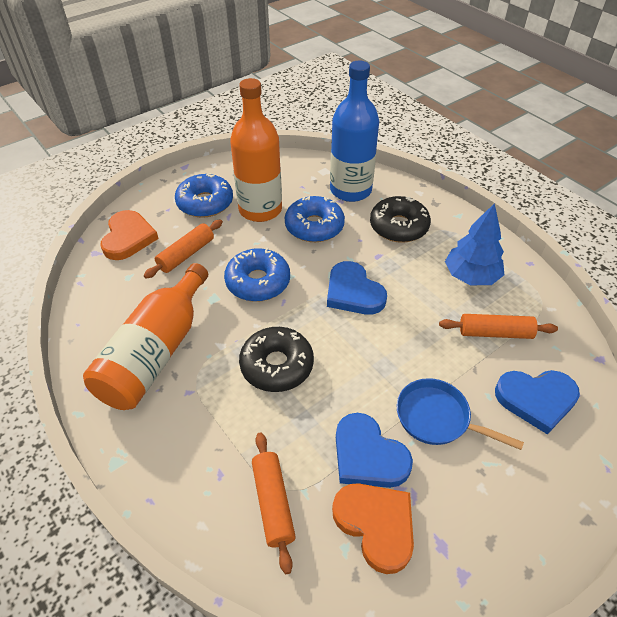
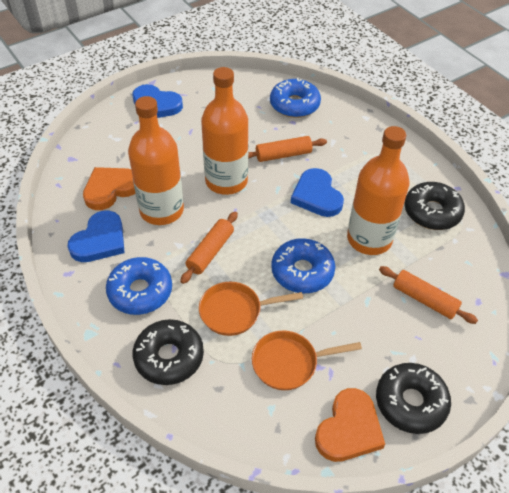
black donut: 2 -> 3
blue bottle: 1 -> 0
blue pan: 1 -> 0
blue tree: 1 -> 0
orange bottle: 2 -> 3
orange pan: 0 -> 2

